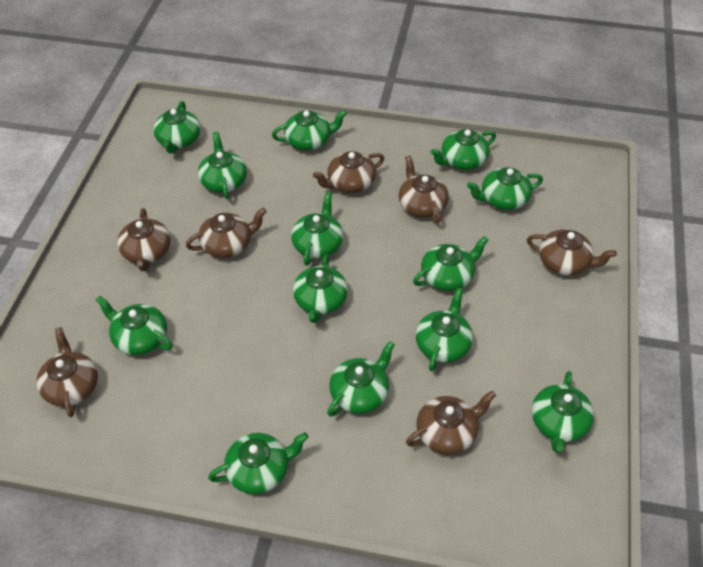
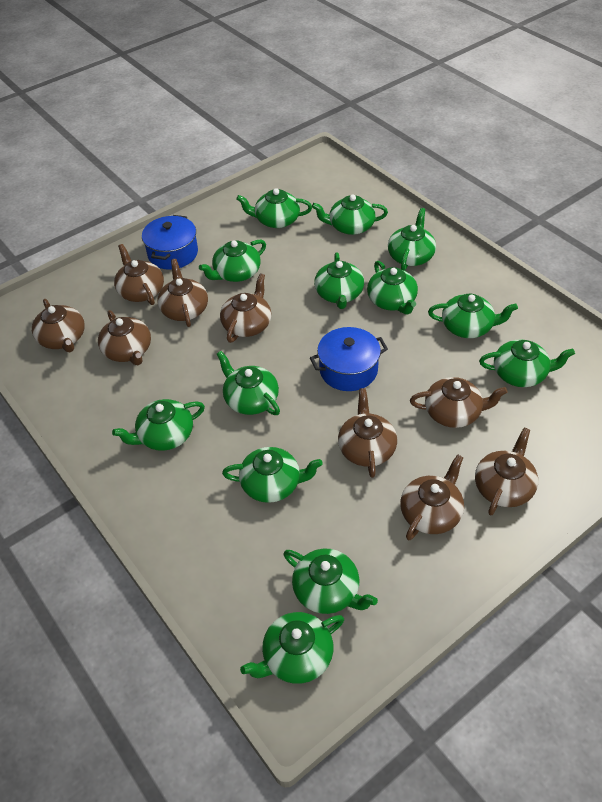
blue pot: 0 -> 2
brown teapot: 7 -> 9

